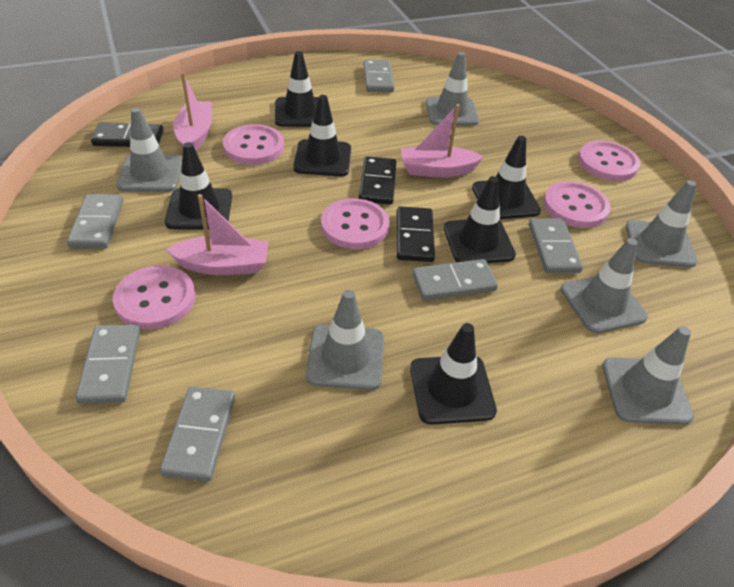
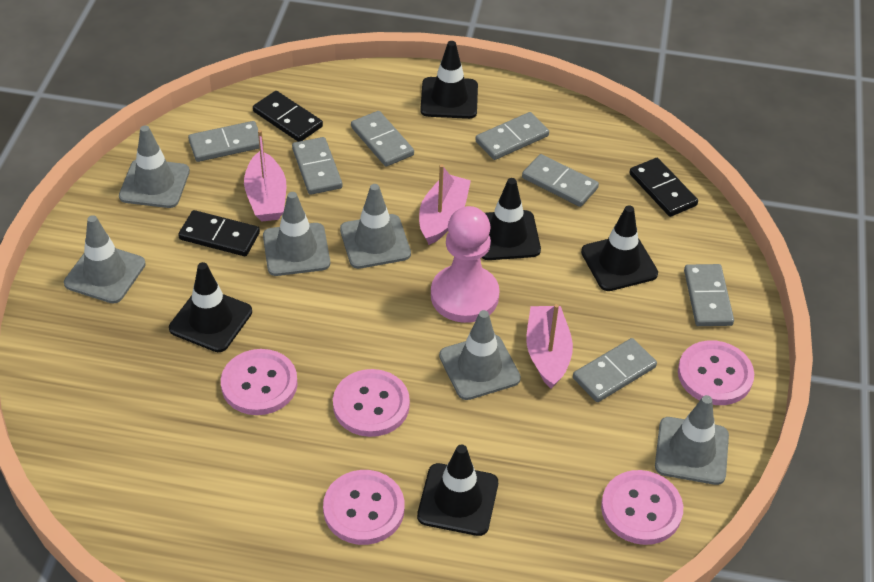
black traffic cone: 6 -> 5
grey domino: 6 -> 7
pink pawn: 0 -> 1

